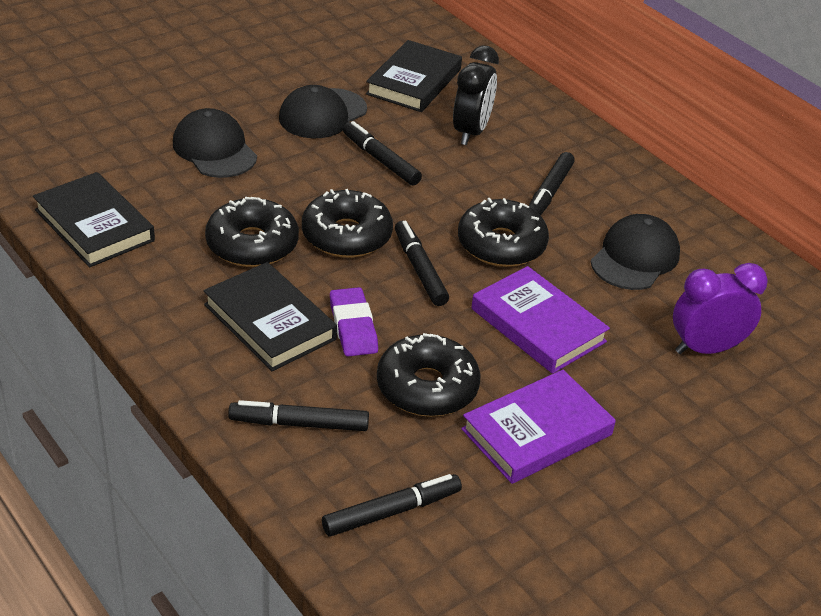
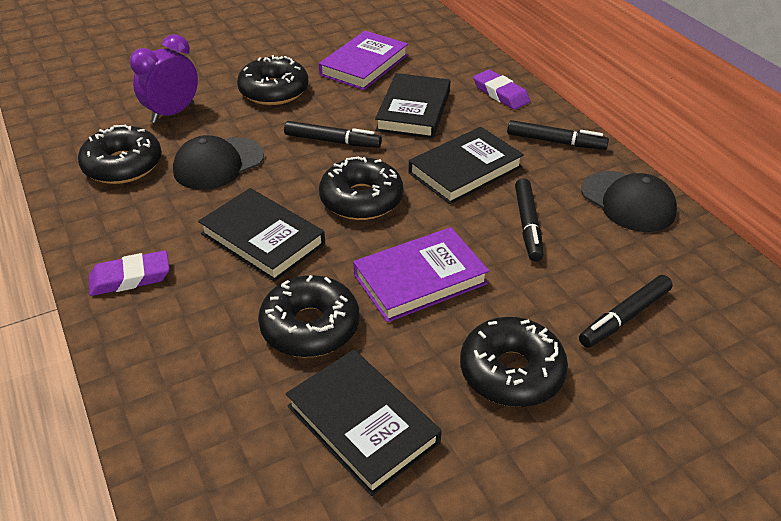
black book: 3 -> 4
black cap: 3 -> 2
black clock: 1 -> 0
black donut: 4 -> 5
black marker: 5 -> 4
purple eraser: 1 -> 2

